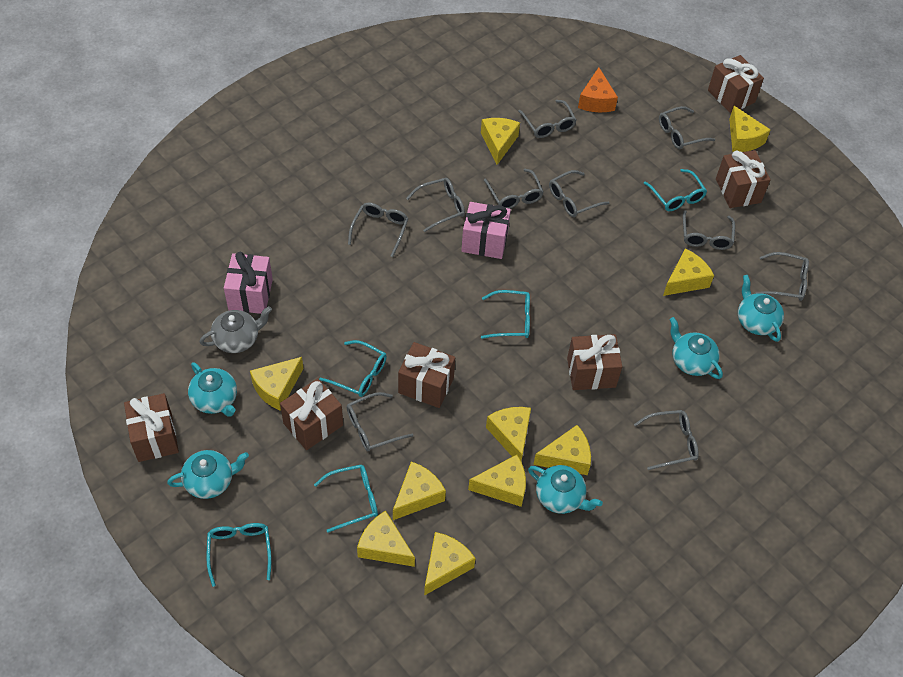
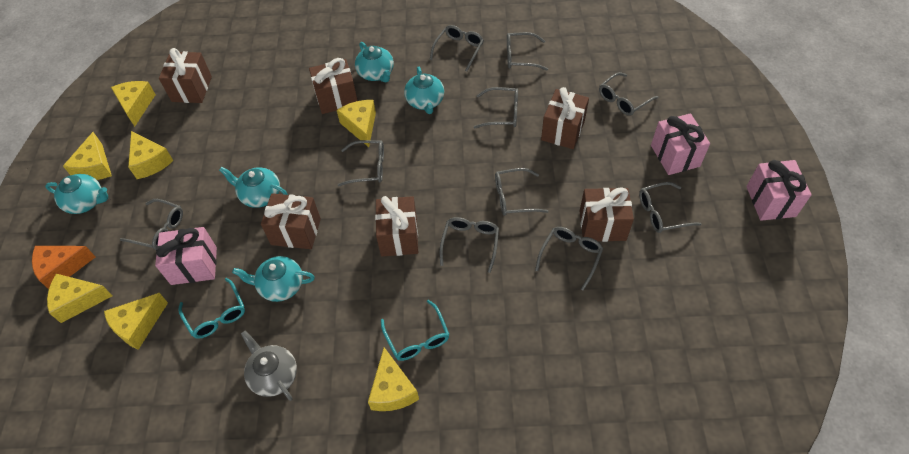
pink gift: 2 -> 3
turquoise glasses: 5 -> 2
yellow cheese: 10 -> 7

